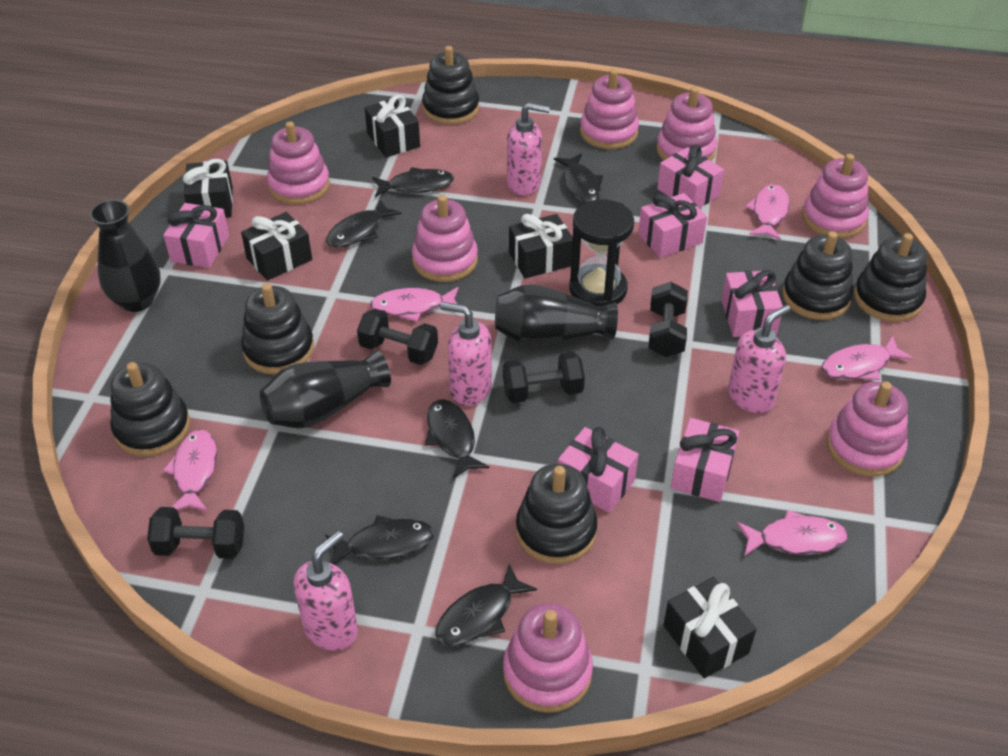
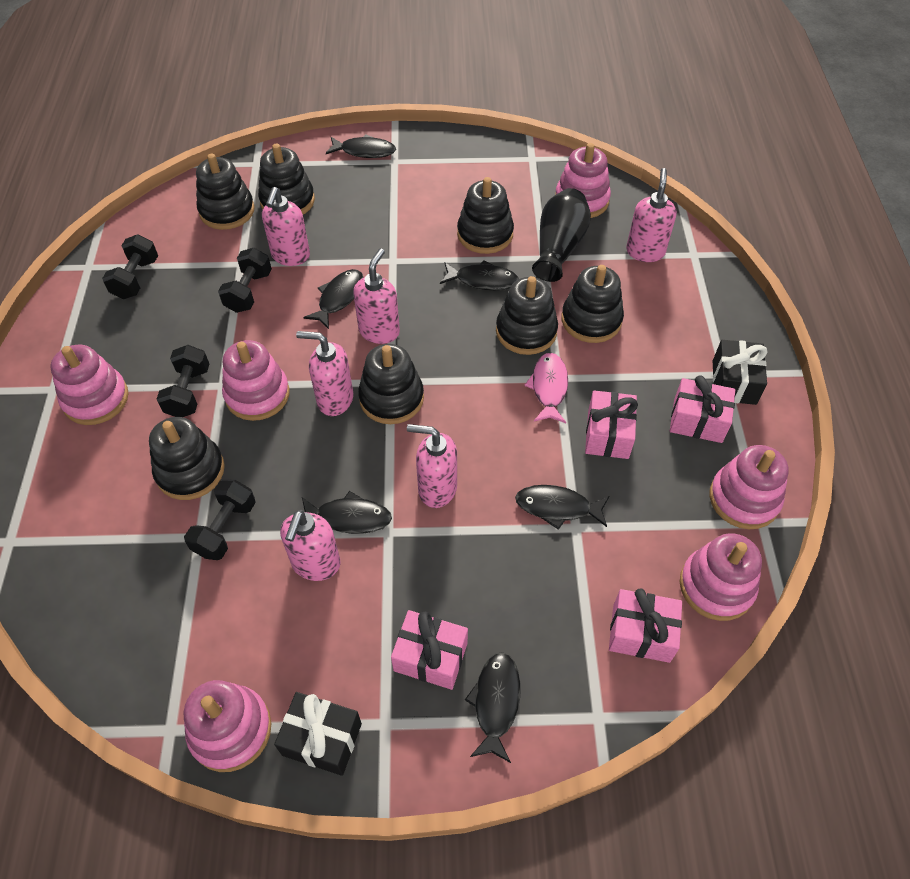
black gift: 5 -> 2
black hourglass: 1 -> 0
black stacking toy: 6 -> 7
black vase: 3 -> 1
pink fish: 5 -> 1
pink gift: 6 -> 4
pink soap dispenser: 4 -> 6
pink stacking toy: 7 -> 6

